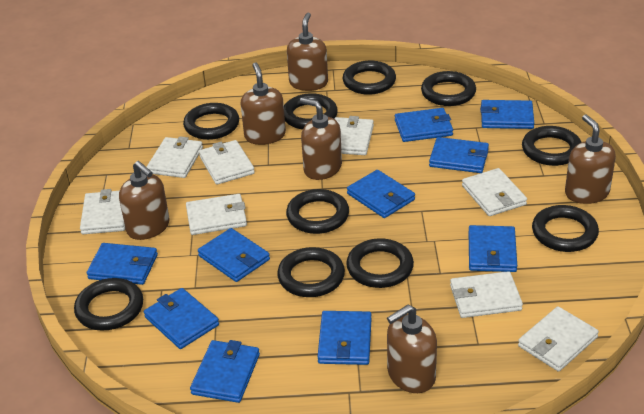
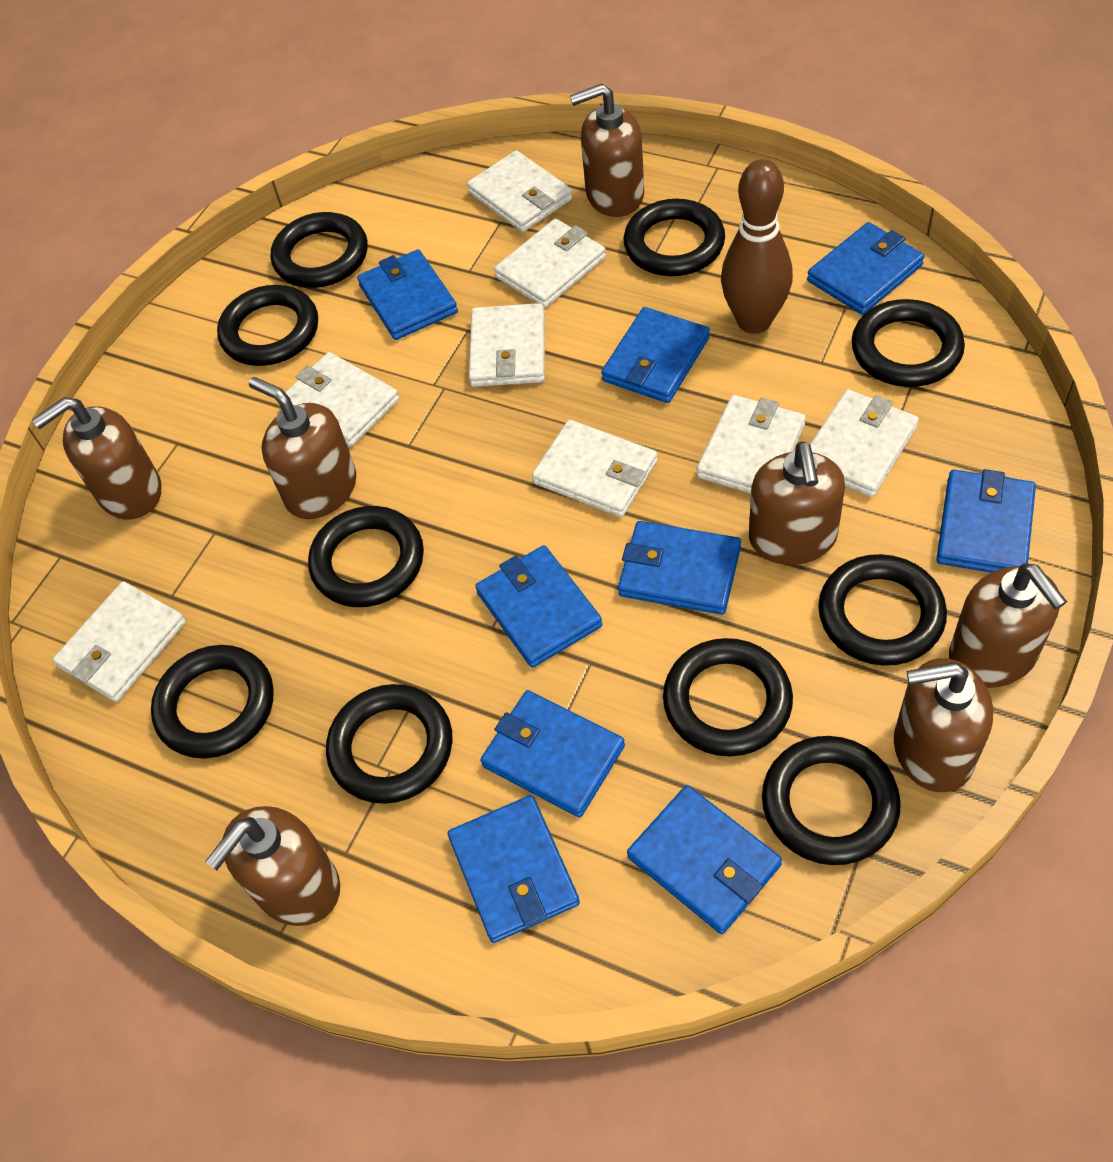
blue wallet: 10 -> 9
brown bowling pin: 0 -> 1
brown soap dispenser: 6 -> 7

